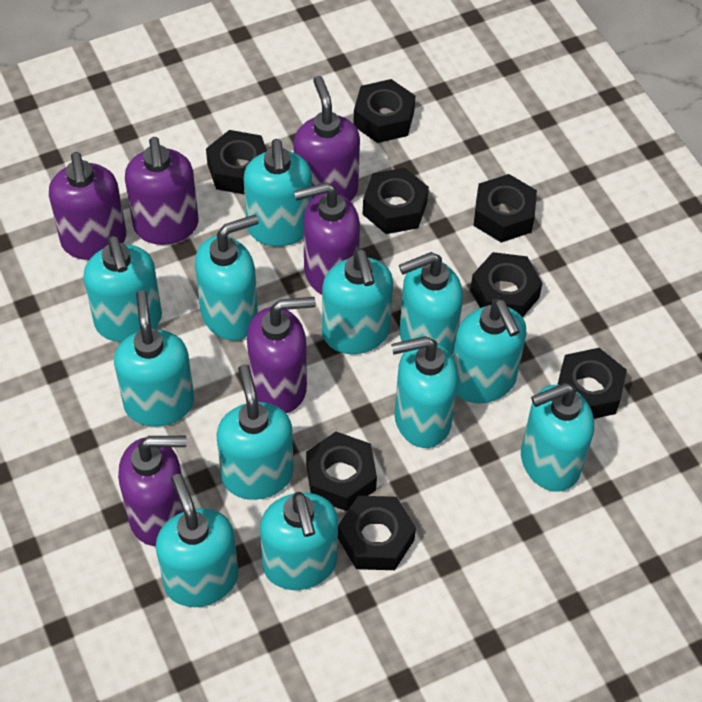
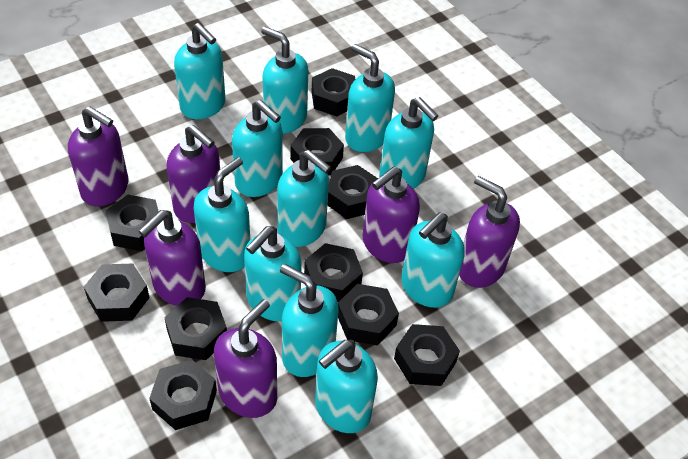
black nut: 8 -> 10
turquoise soap dispenser: 12 -> 11

